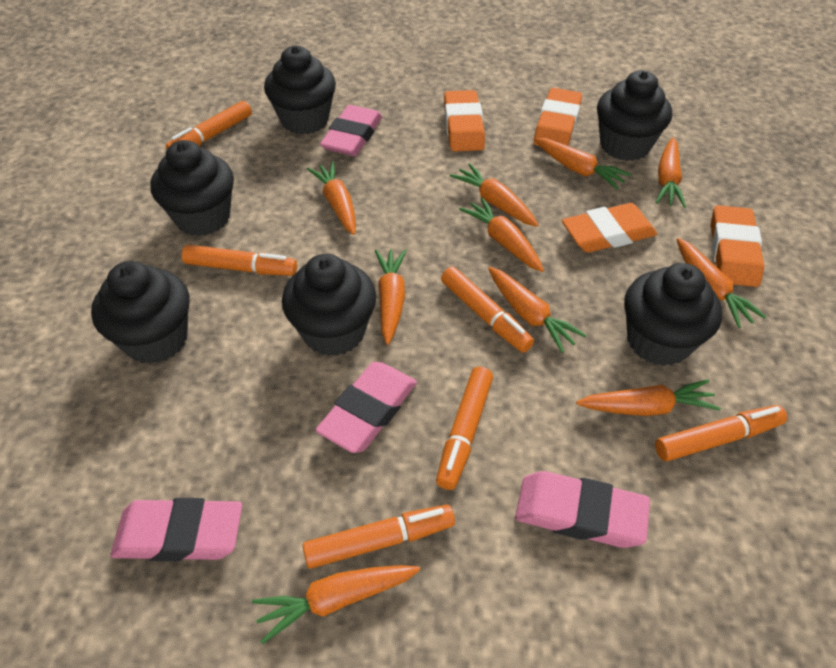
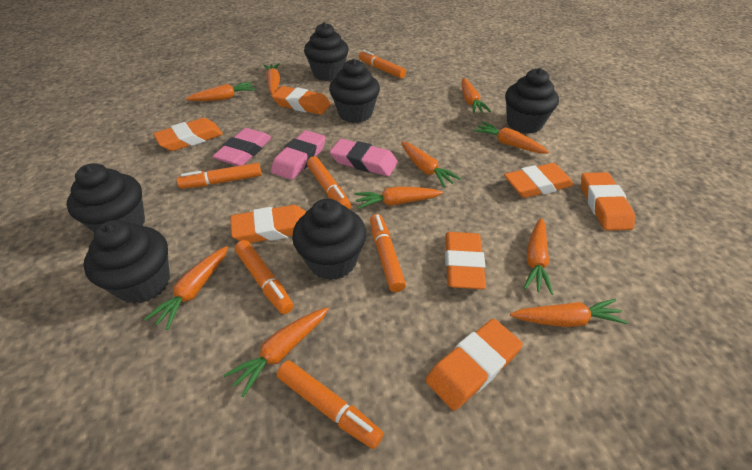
orange eraser: 4 -> 7
pink eraser: 4 -> 3

